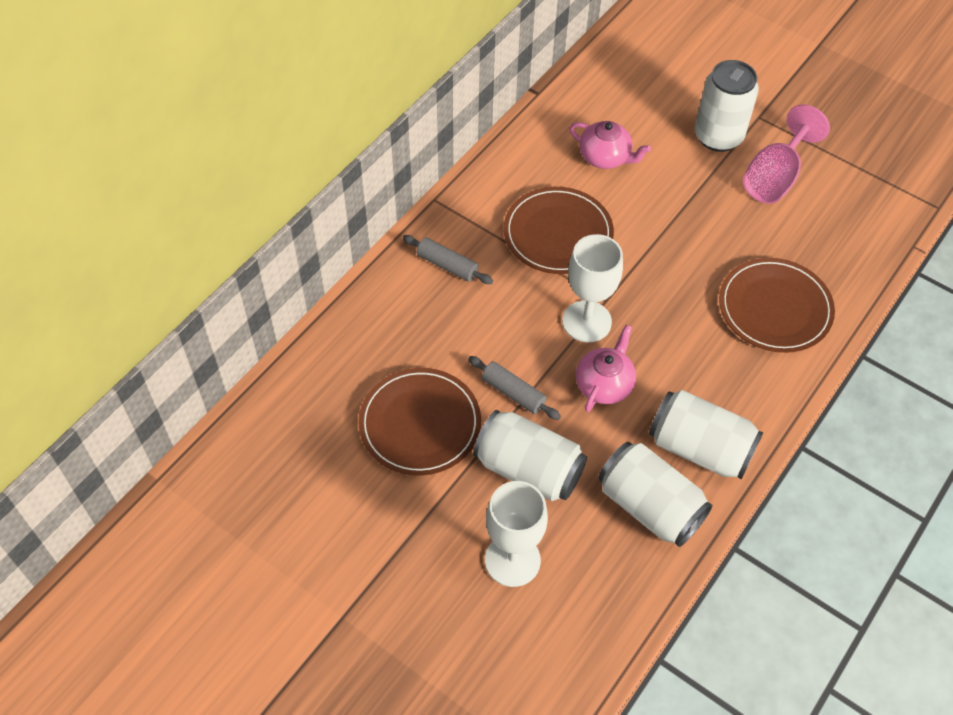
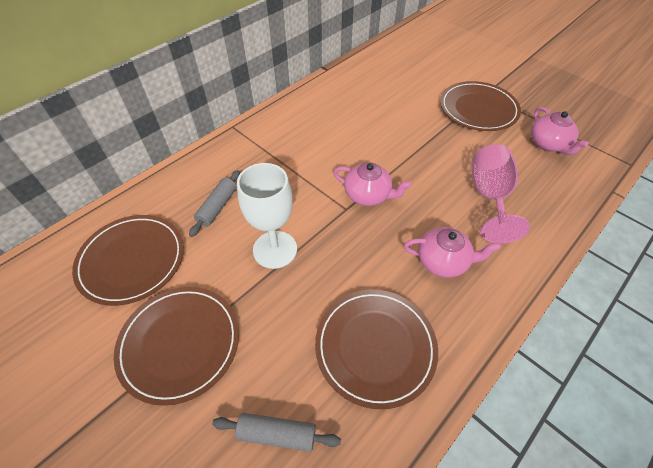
brown plate: 3 -> 4
pink teapot: 2 -> 3
white can: 4 -> 0
white goblet: 2 -> 1

